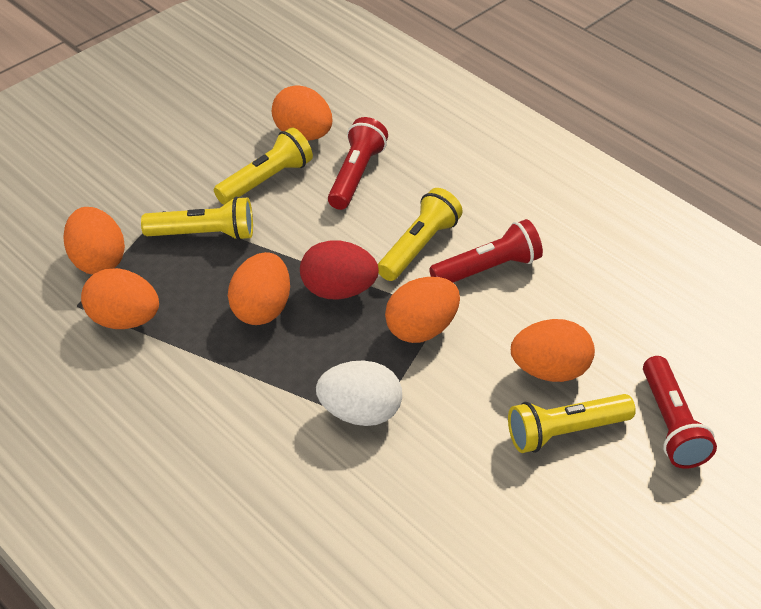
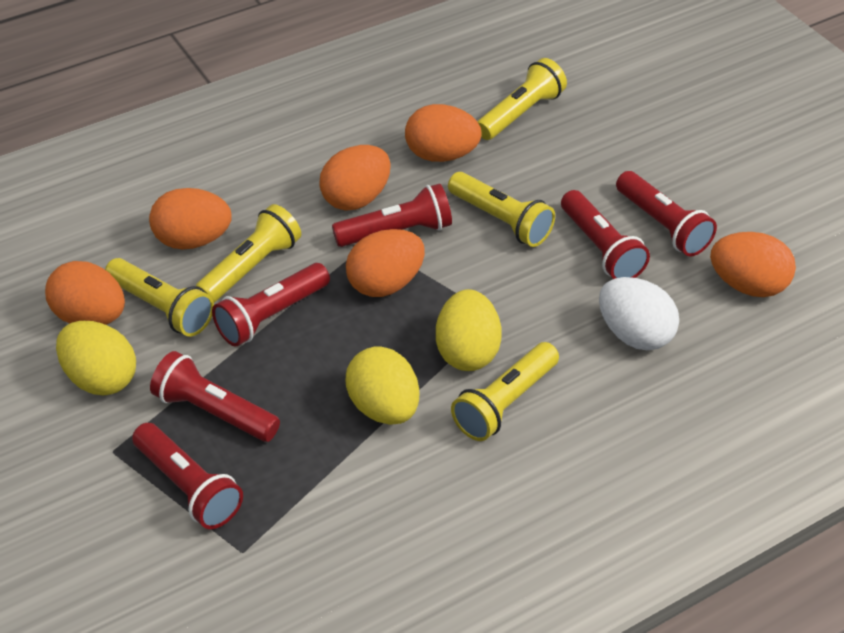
red egg: 1 -> 0
red flashlight: 3 -> 6
yellow egg: 0 -> 3
yellow flashlight: 4 -> 5

